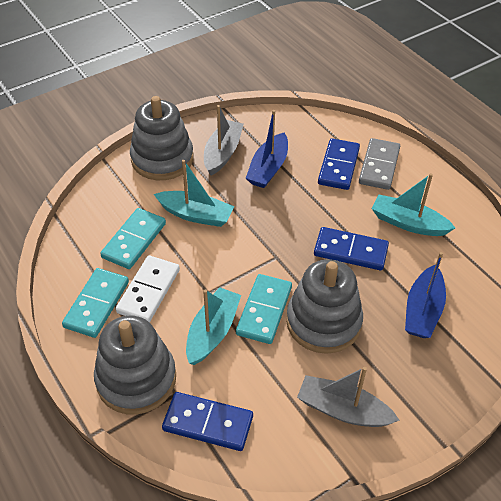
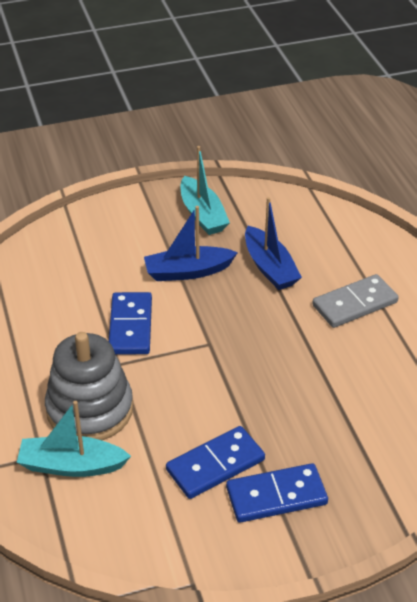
grey boat: 2 -> 0
grey stacking toy: 3 -> 1
turquoise boat: 3 -> 2
turquoise domino: 3 -> 0
white domino: 1 -> 0

